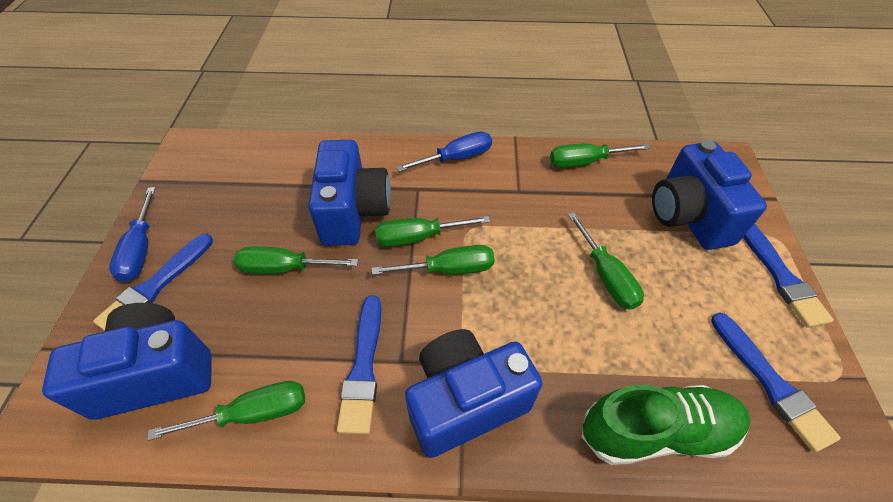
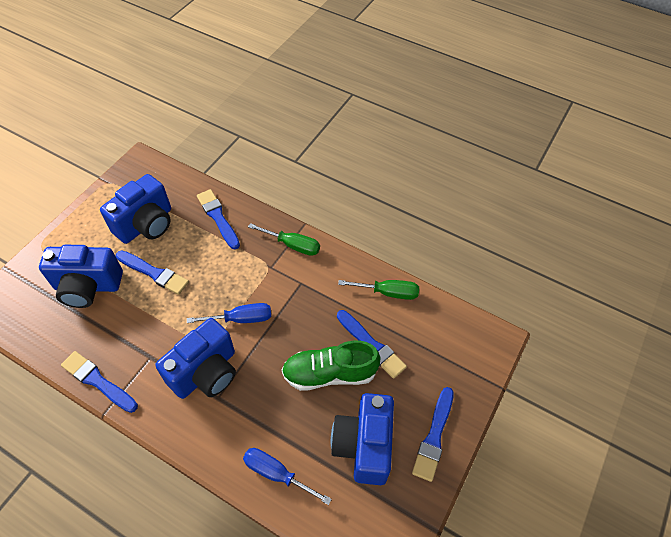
blue brush: 4 -> 5
green screwdriver: 6 -> 2

